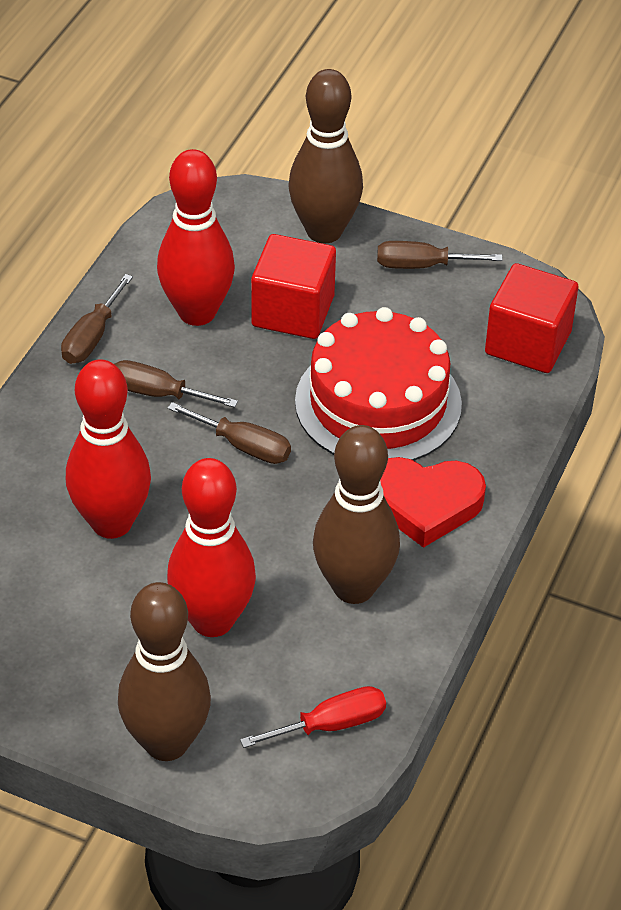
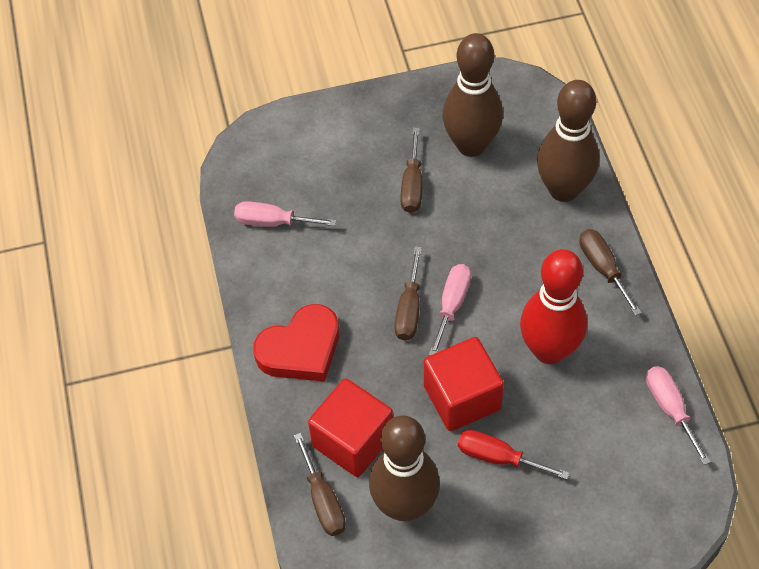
pink screwdriver: 0 -> 3
red bowling pin: 3 -> 1
red cake: 1 -> 0

